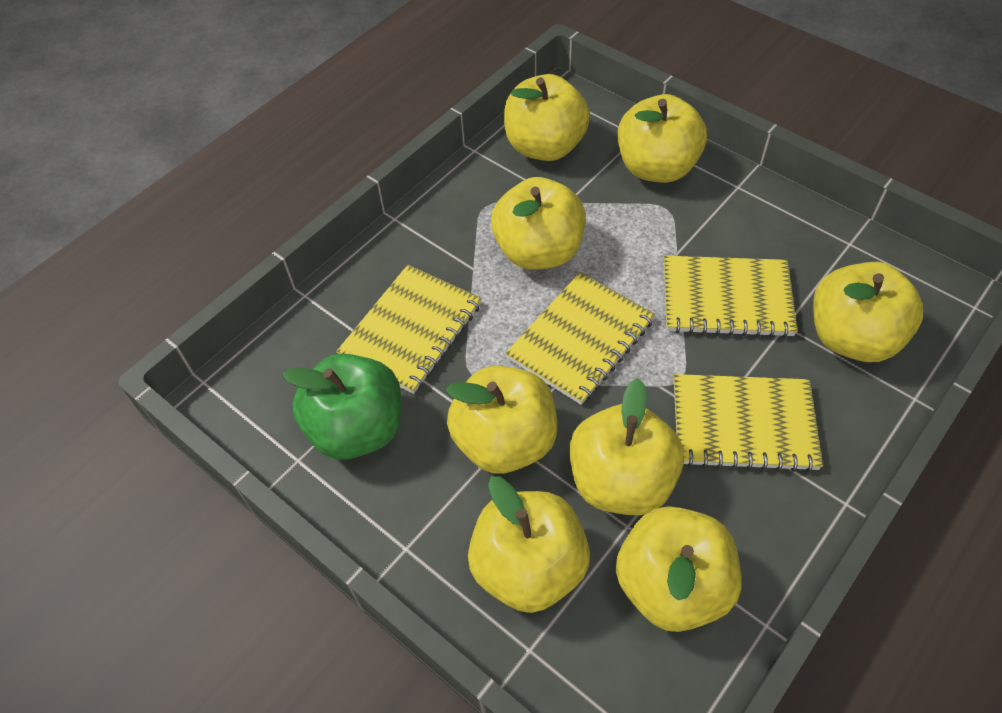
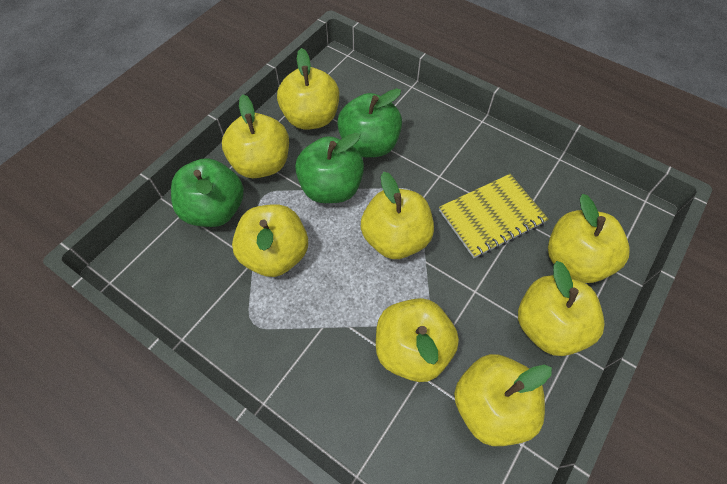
green apple: 1 -> 3
yellow notebook: 4 -> 1

